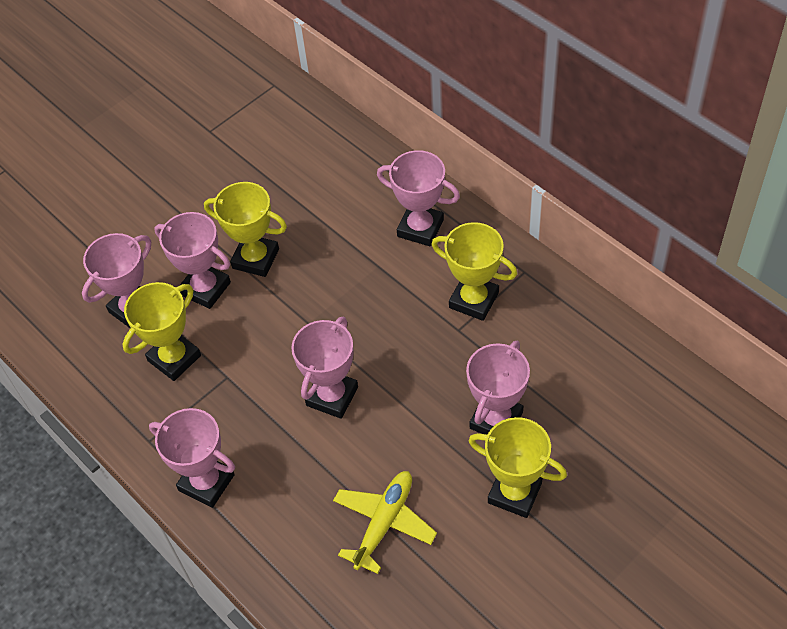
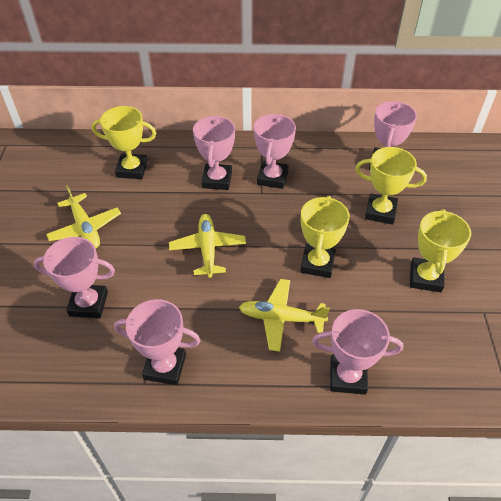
yellow plane: 1 -> 3

